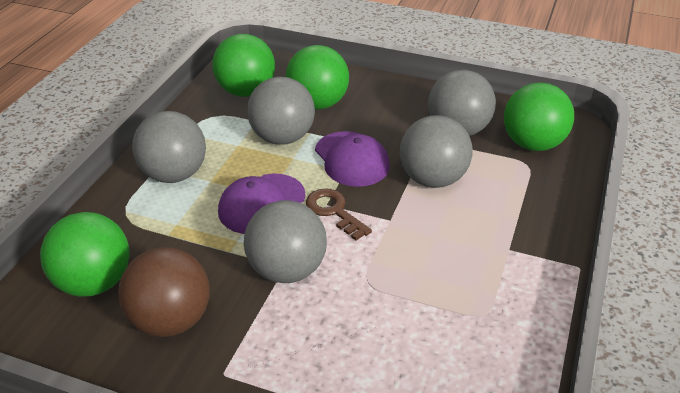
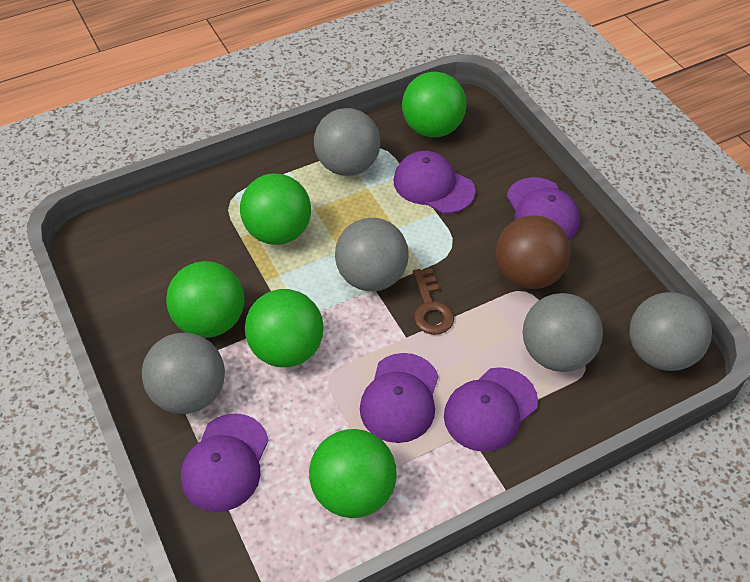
green ball: 4 -> 5
purple cap: 2 -> 5

